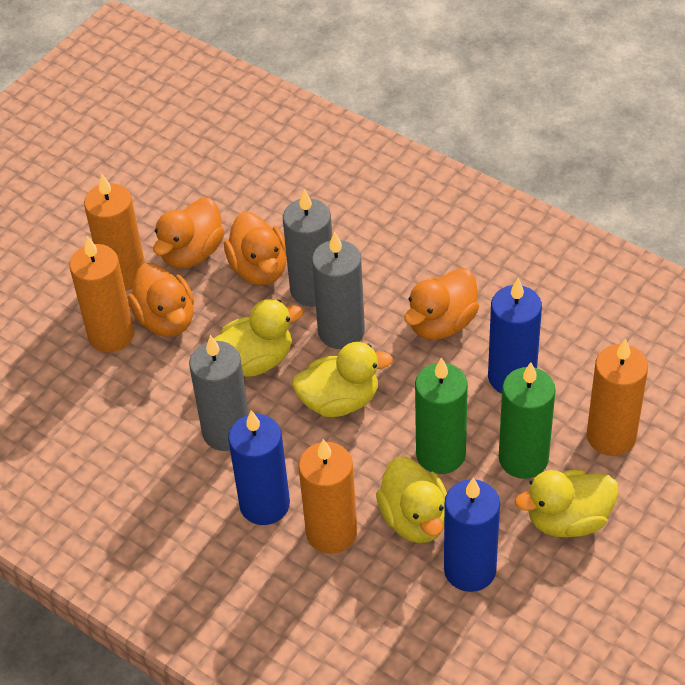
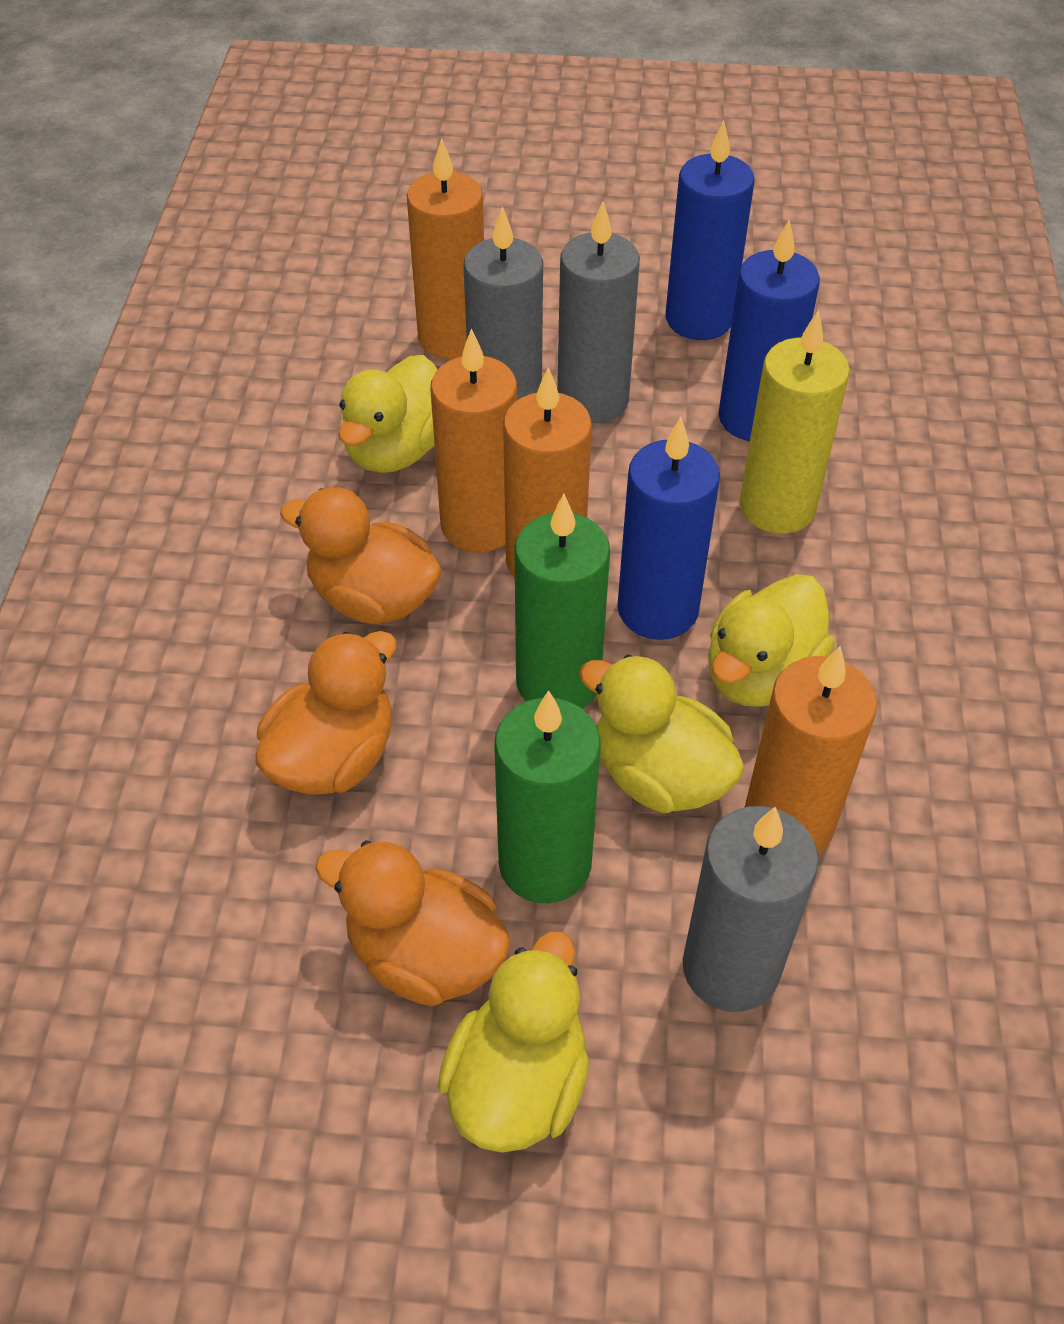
orange duck: 4 -> 3
yellow candle: 0 -> 1

